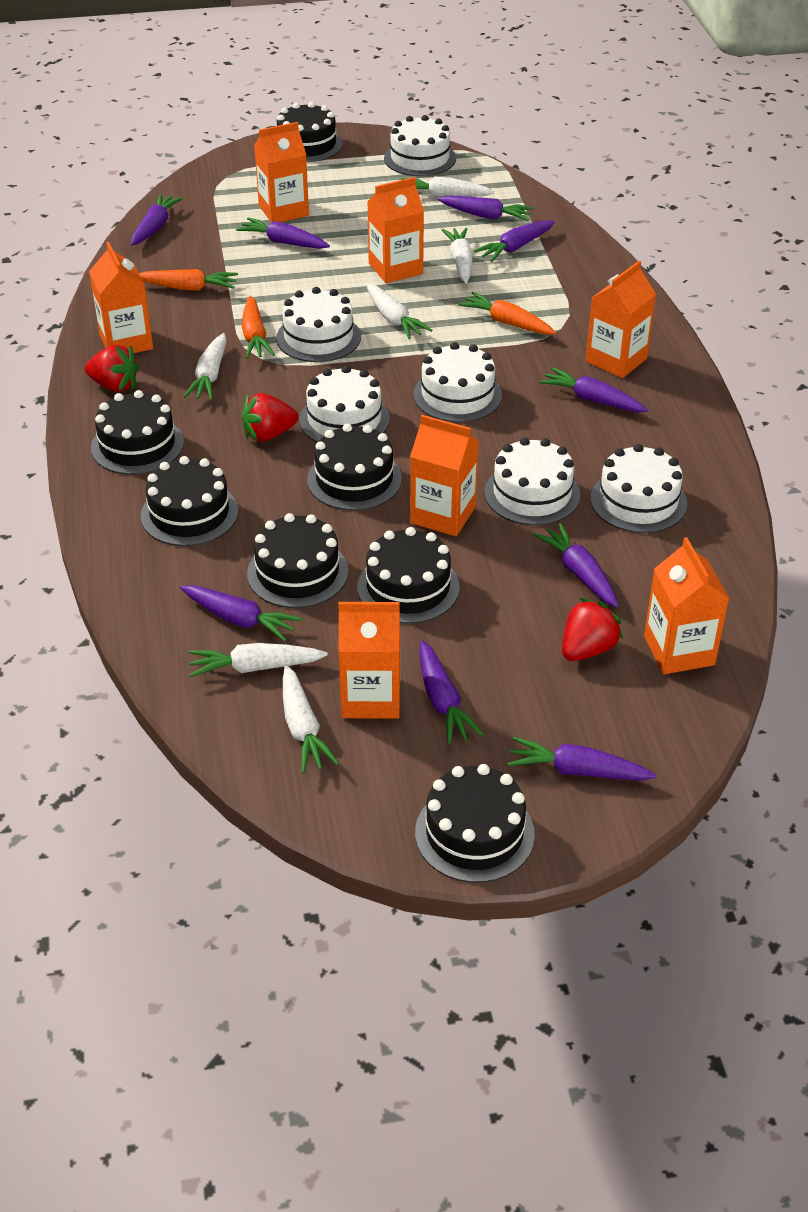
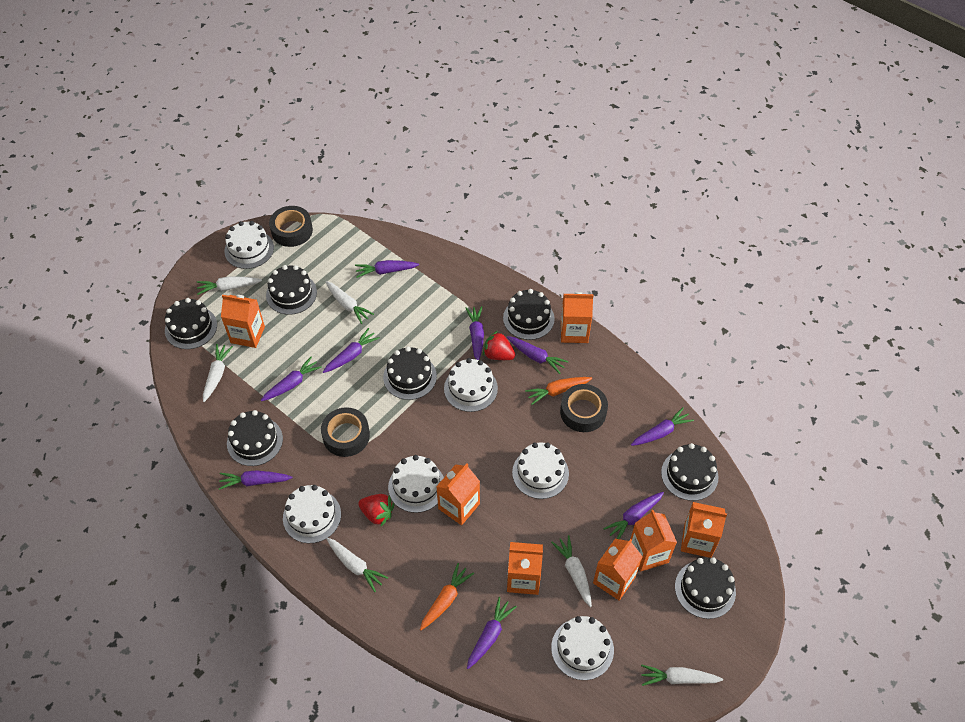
black tape: 0 -> 3
orange carrot: 3 -> 2
red strawberry: 3 -> 2

